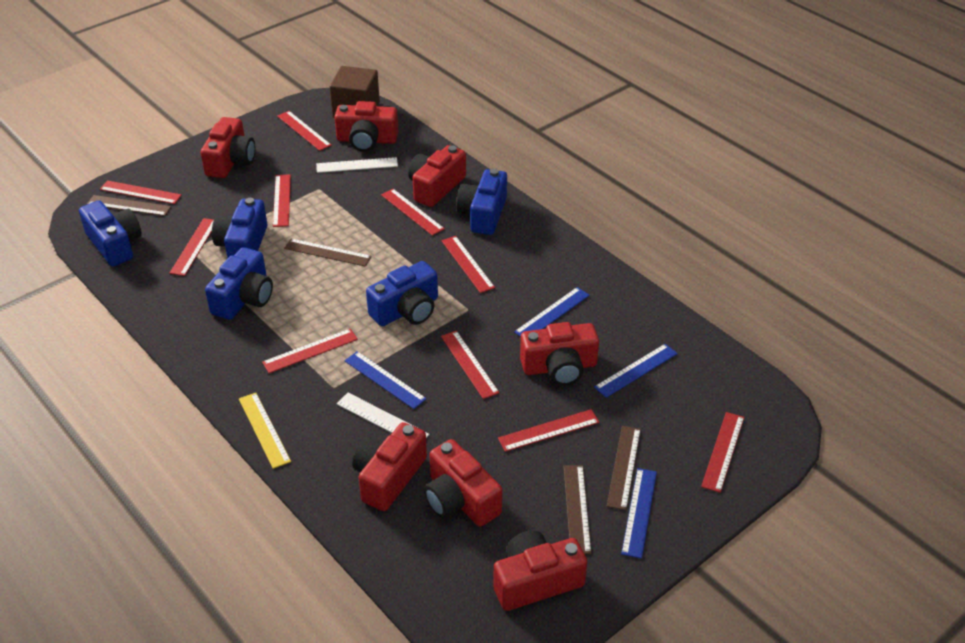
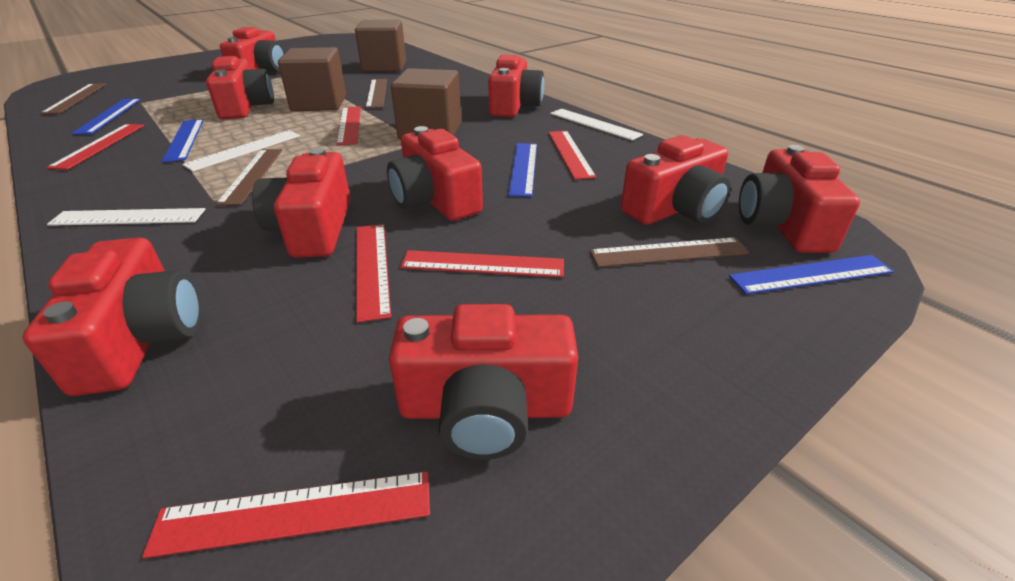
blue camera: 5 -> 0
brown cube: 1 -> 3
red camera: 7 -> 9
red ruler: 10 -> 6
white ruler: 2 -> 3
yellow ruler: 1 -> 0

